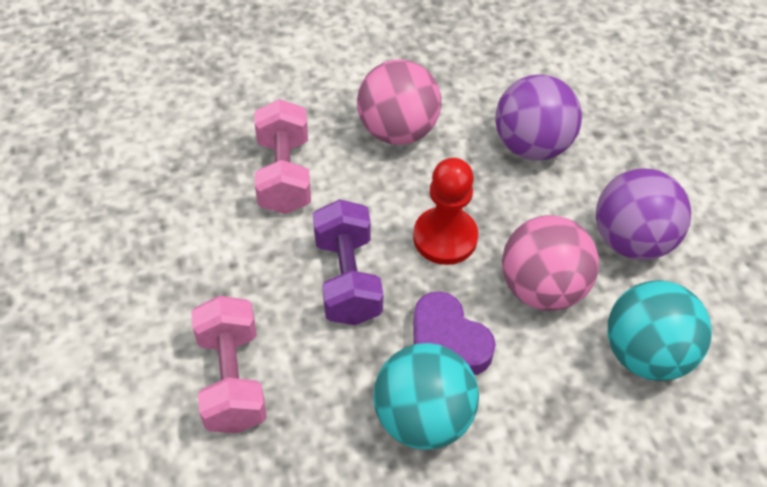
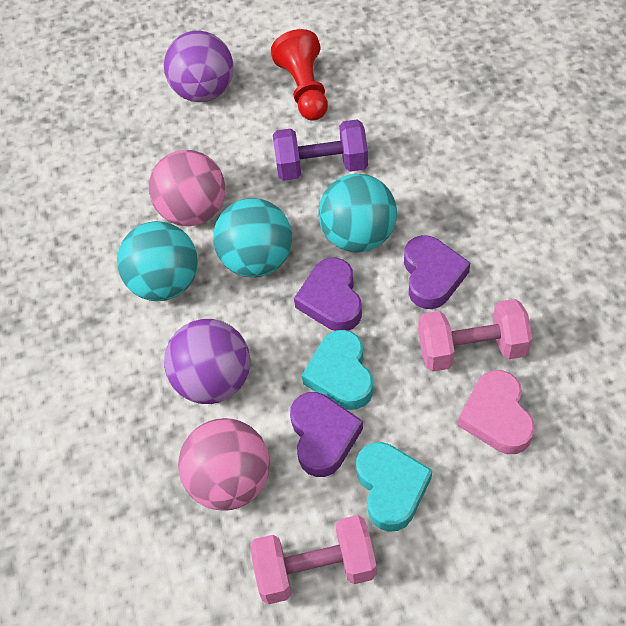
pink heart: 0 -> 1
purple heart: 1 -> 3
turquoise ball: 2 -> 3
turquoise heart: 0 -> 2

